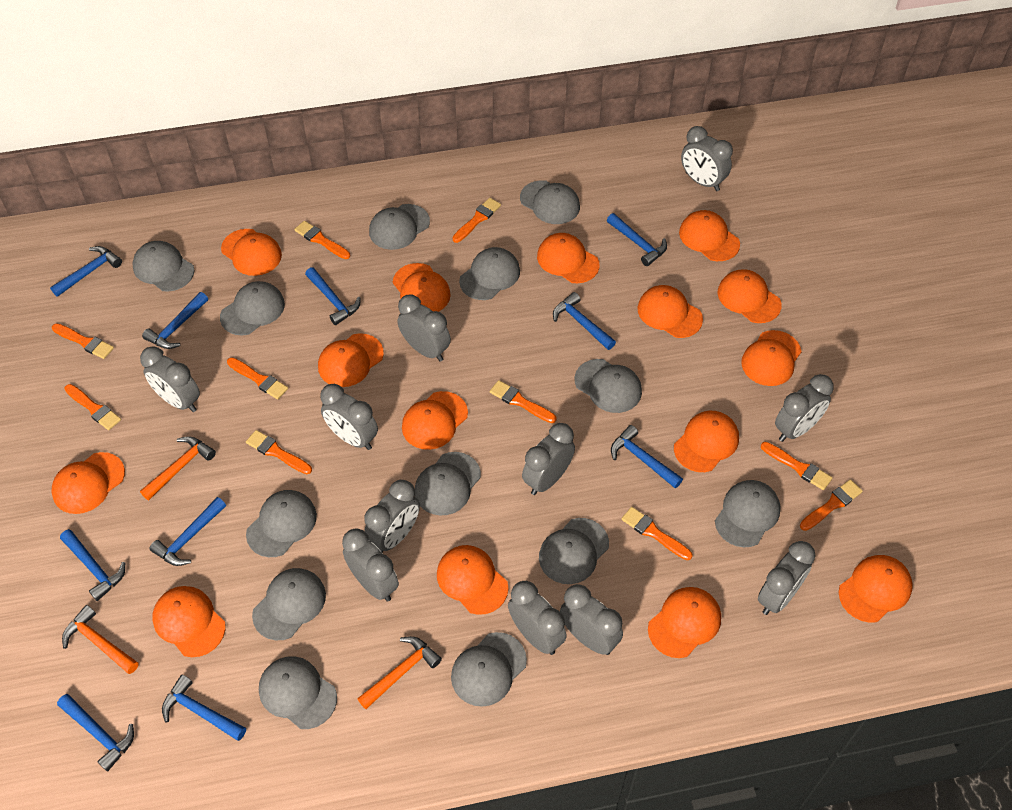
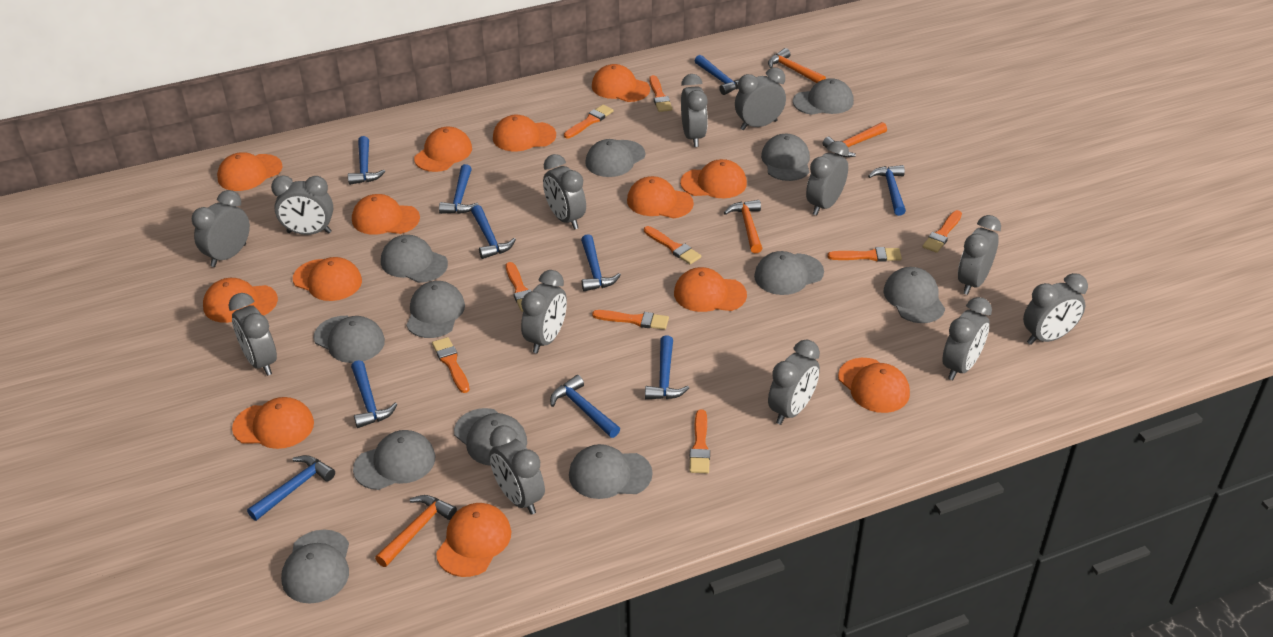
grey cap: 13 -> 12
grey clock: 11 -> 13
orange brush: 10 -> 9
orange cap: 15 -> 13
orange hammer: 3 -> 4

